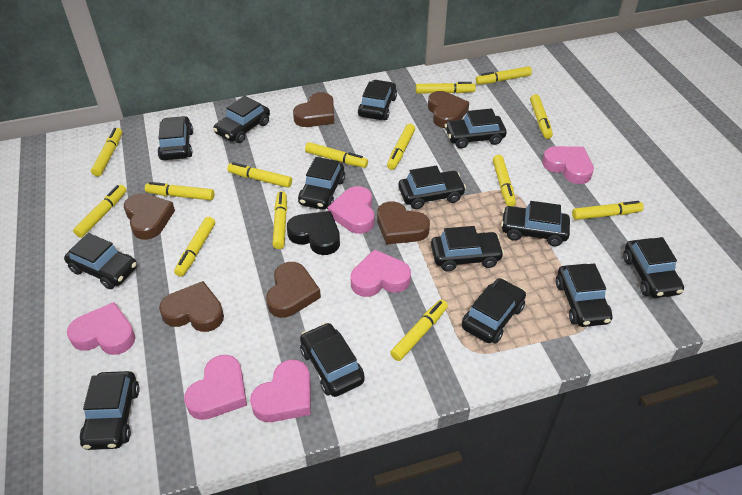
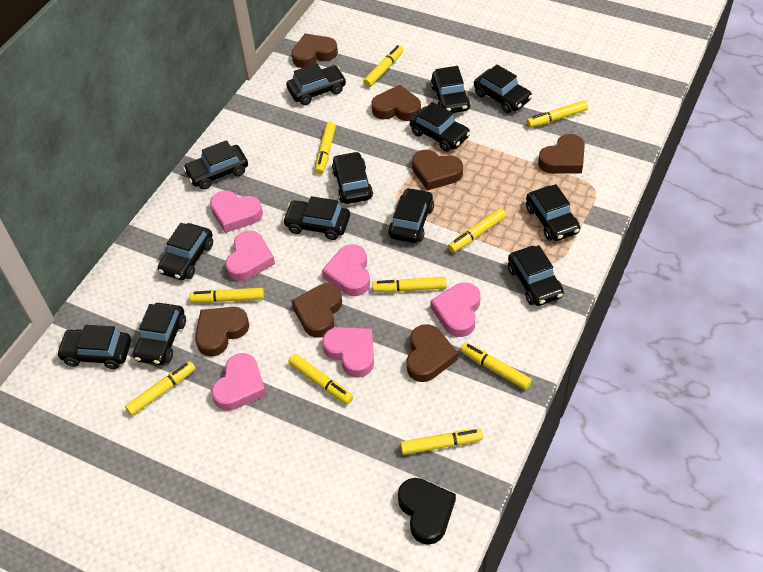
black car: 14 -> 13
brown heart: 6 -> 7
yellow marker: 14 -> 10

